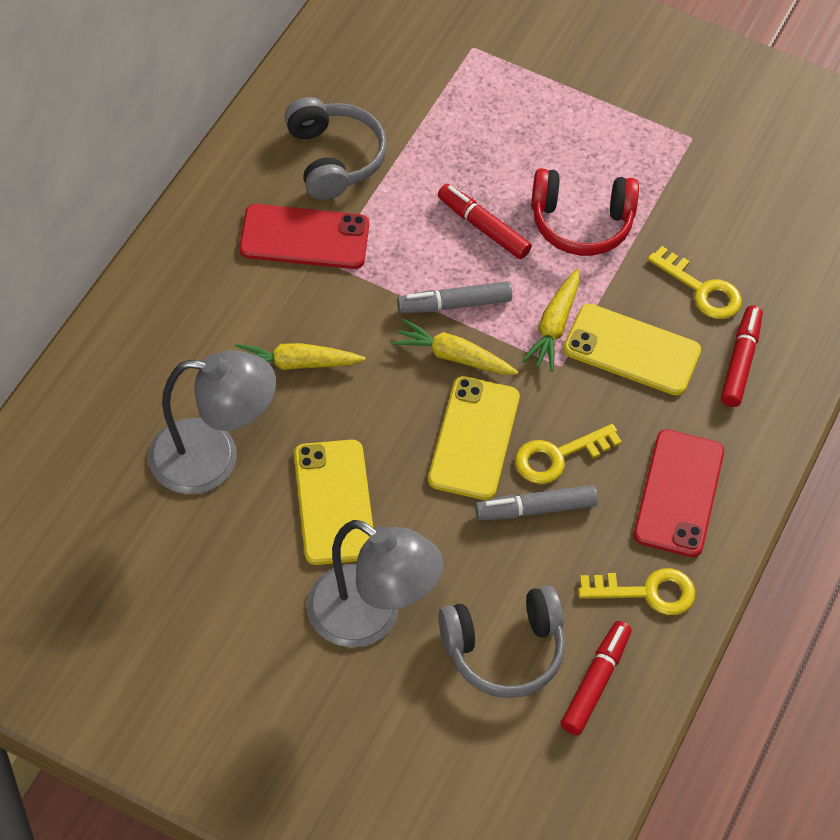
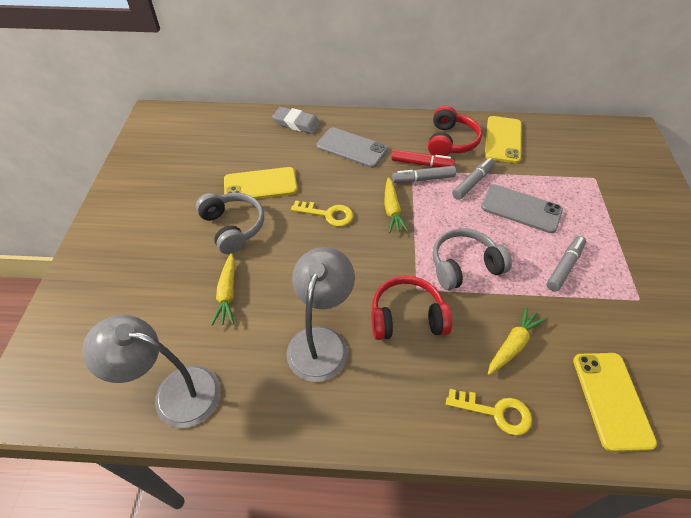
grey eraser: 0 -> 1
grey marker: 2 -> 3
grey phone: 0 -> 2
red headphones: 1 -> 2
red marker: 3 -> 1
red phone: 2 -> 0
yellow key: 3 -> 2

